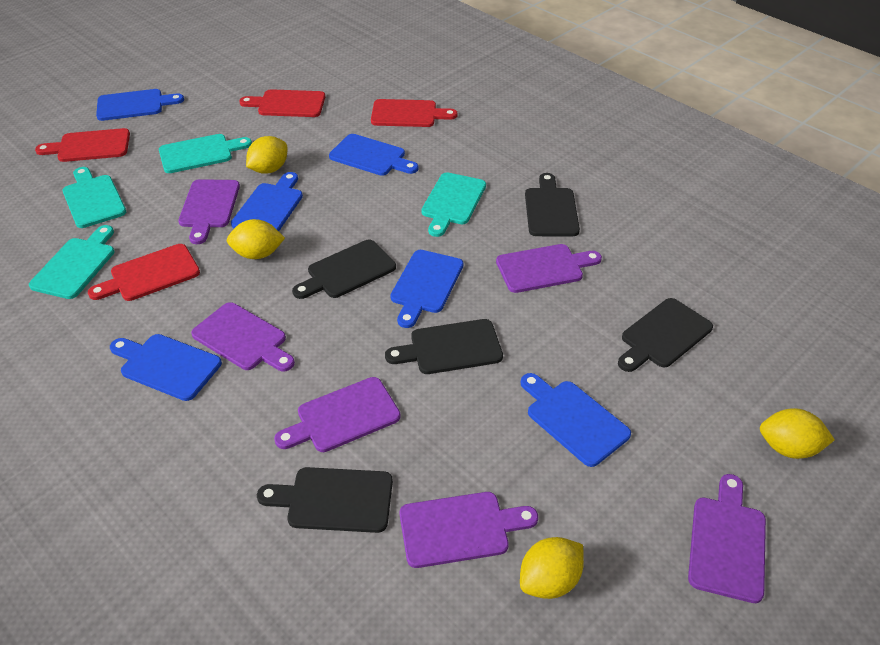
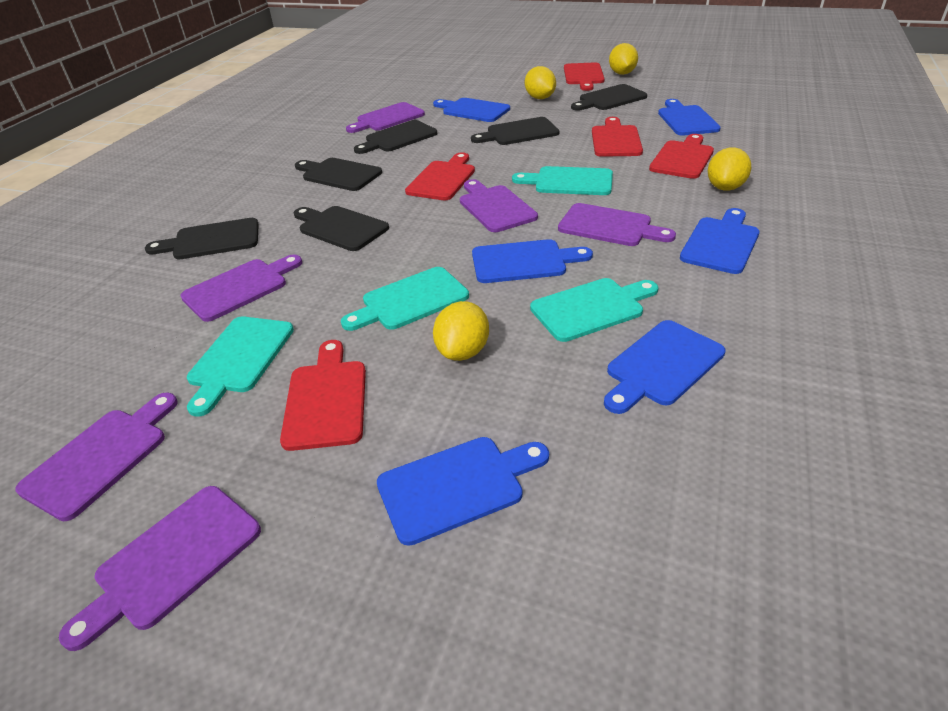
black cutting board: 5 -> 6
red cutting board: 4 -> 5

